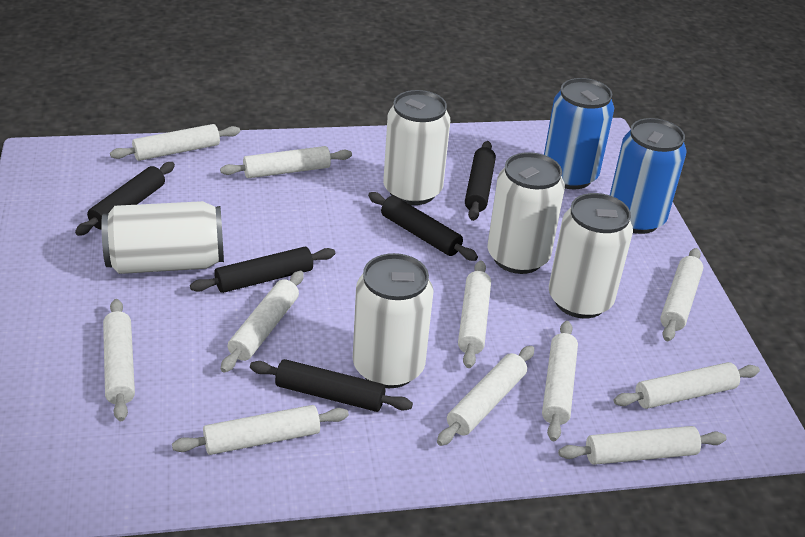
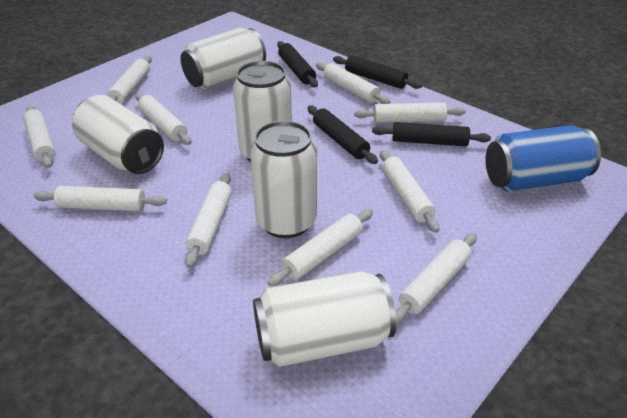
black rolling pin: 5 -> 4
blue can: 2 -> 1
white rolling pin: 11 -> 10

